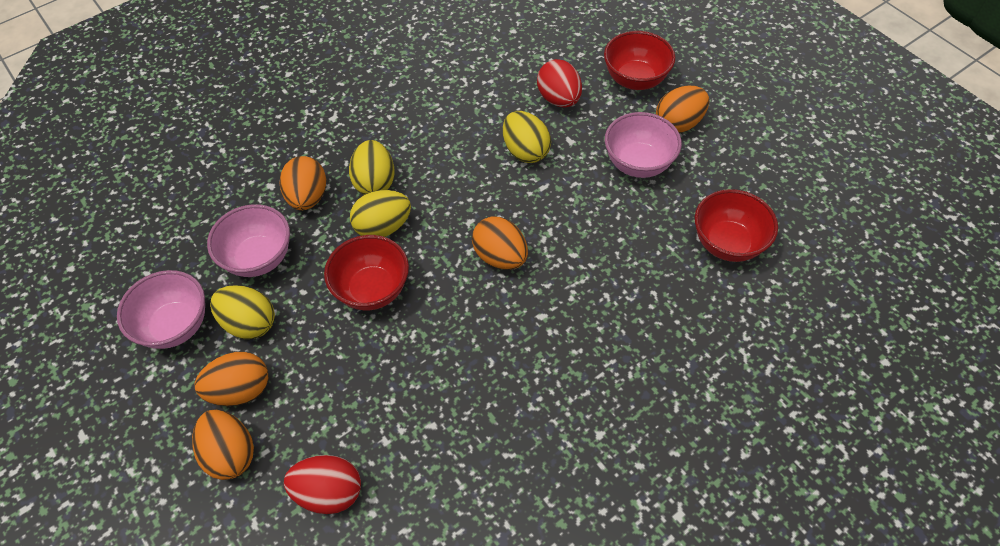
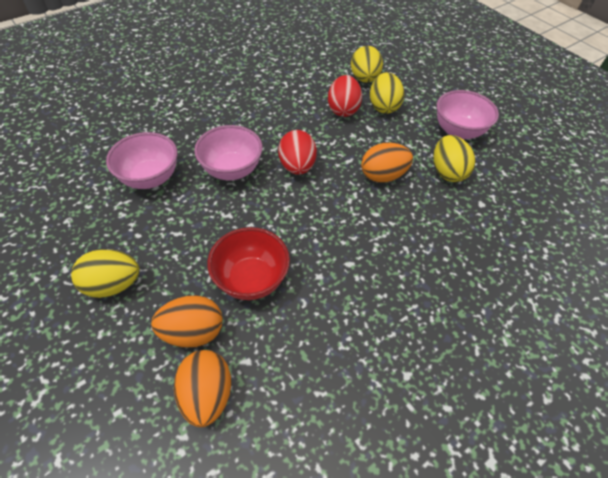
orange egg: 5 -> 3
red bowl: 3 -> 1

